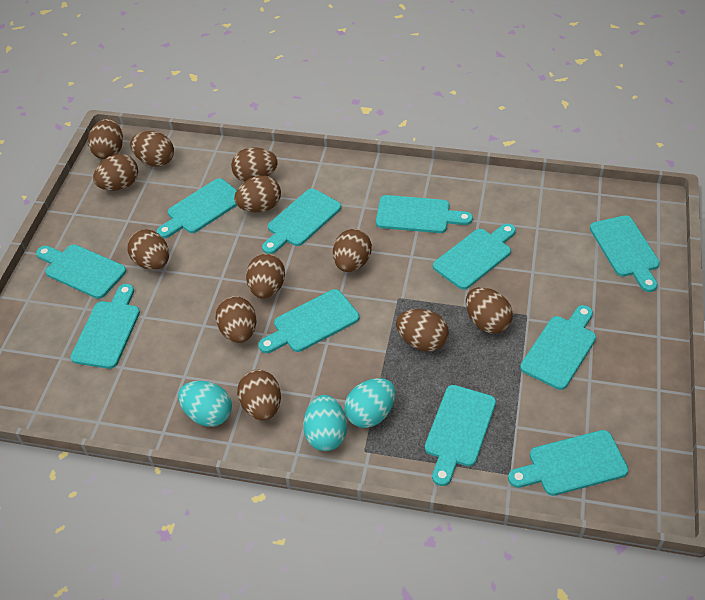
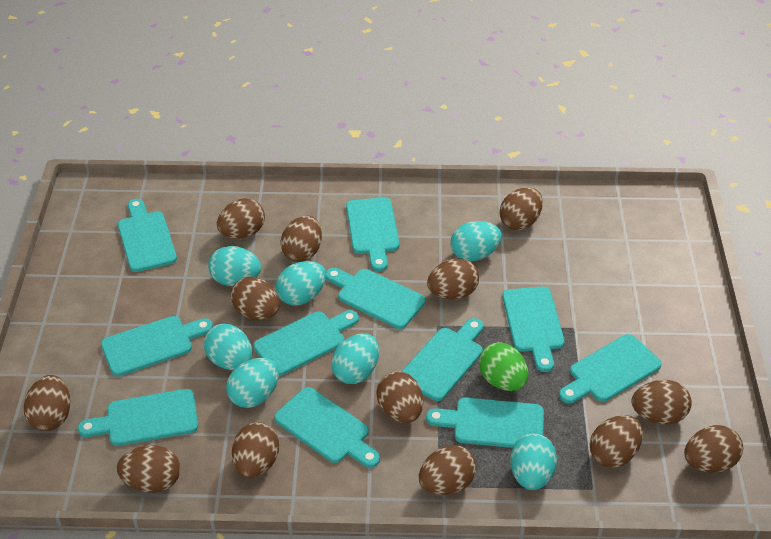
brown egg: 12 -> 13
green egg: 0 -> 1
turquoise egg: 3 -> 7

